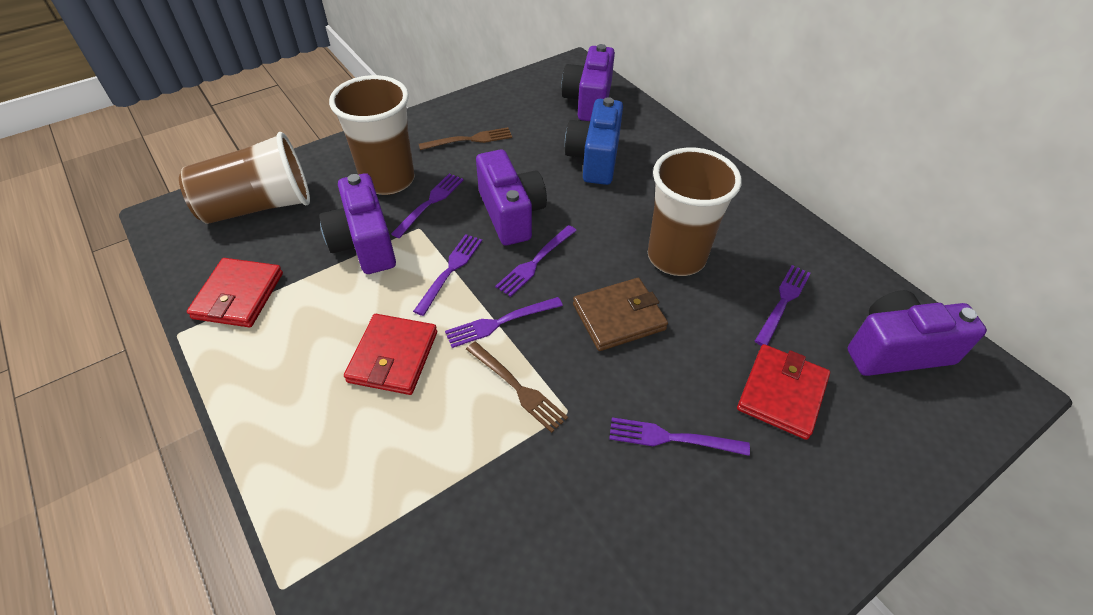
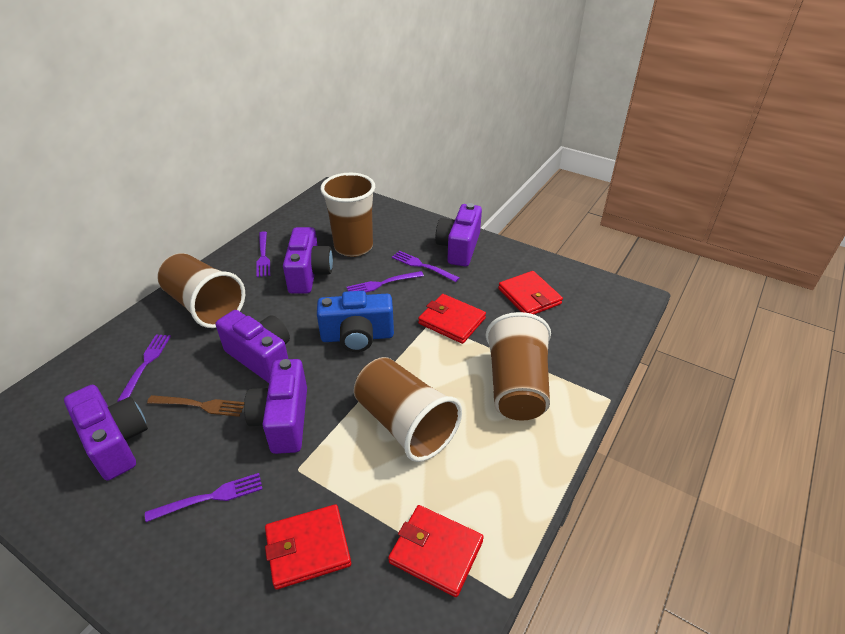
brown cup: 3 -> 4
brown fork: 2 -> 1
brown wallet: 1 -> 0
purple camera: 4 -> 5
purple fork: 6 -> 5
red wallet: 3 -> 4

